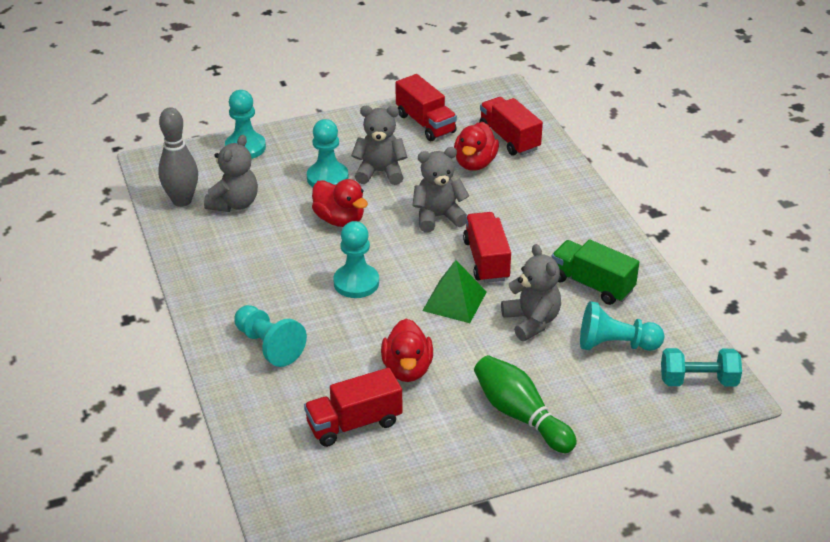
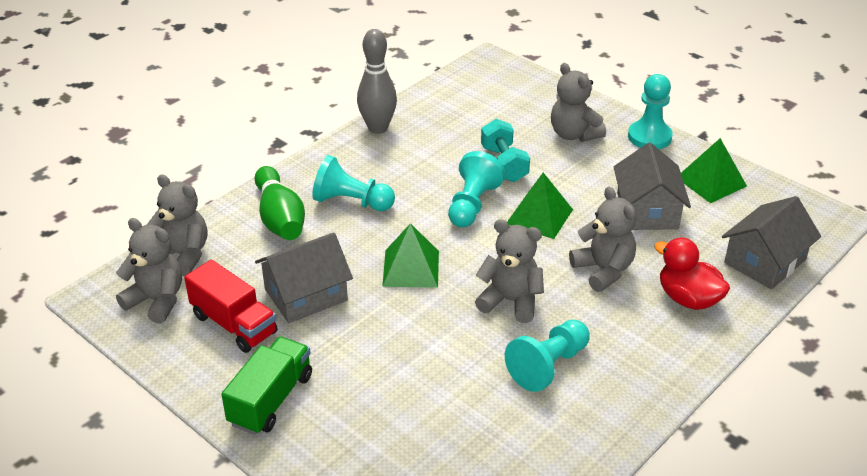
green pyramid: 1 -> 3
grey house: 0 -> 3
grey teddy bear: 4 -> 5
red duck: 3 -> 1
red truck: 4 -> 1
turquoise pawn: 5 -> 4

